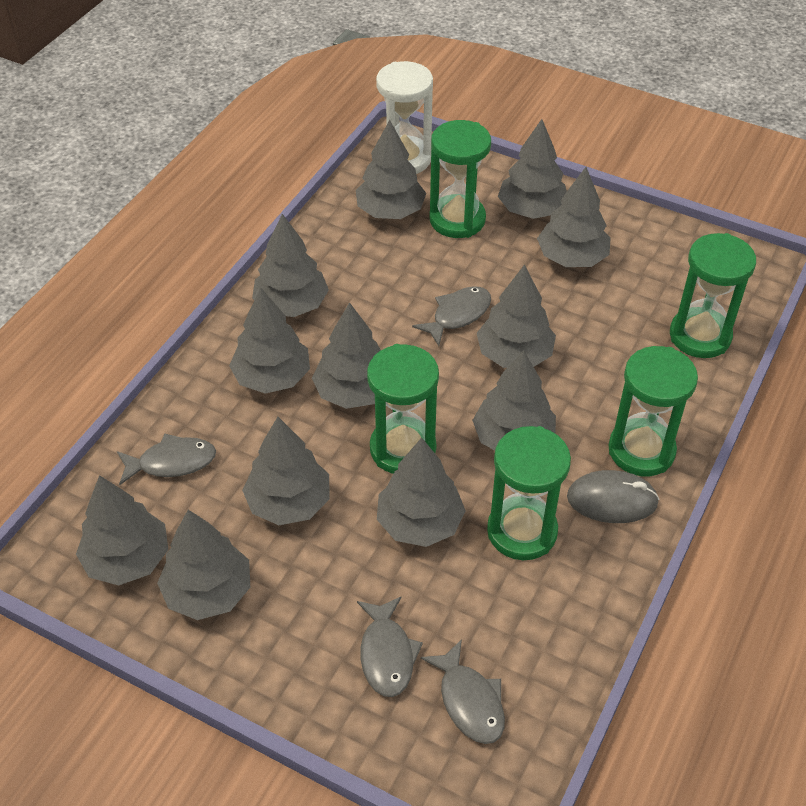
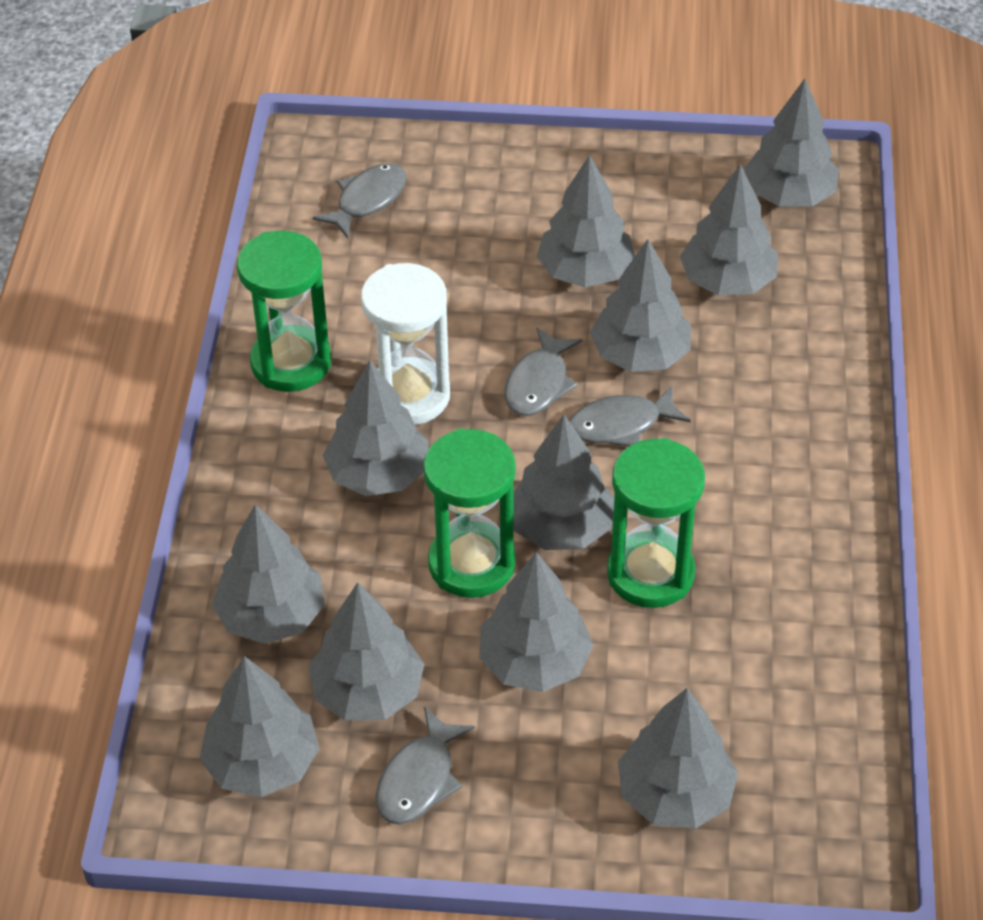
green hourglass: 5 -> 3
grey mouse: 1 -> 0
grey tree: 12 -> 11

